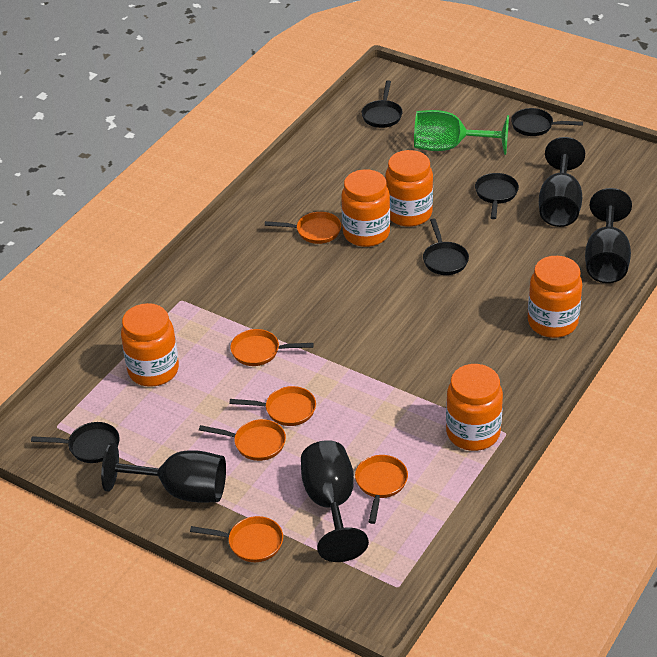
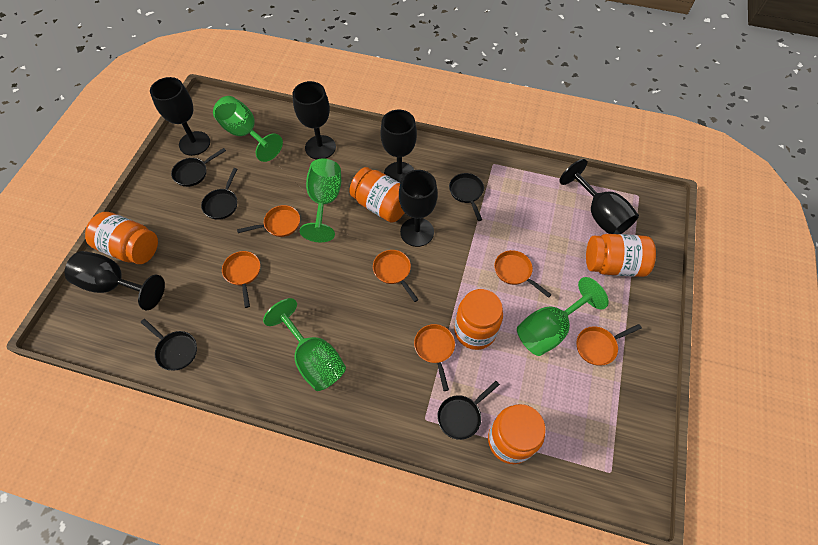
black goblet: 4 -> 6
green goblet: 1 -> 4

